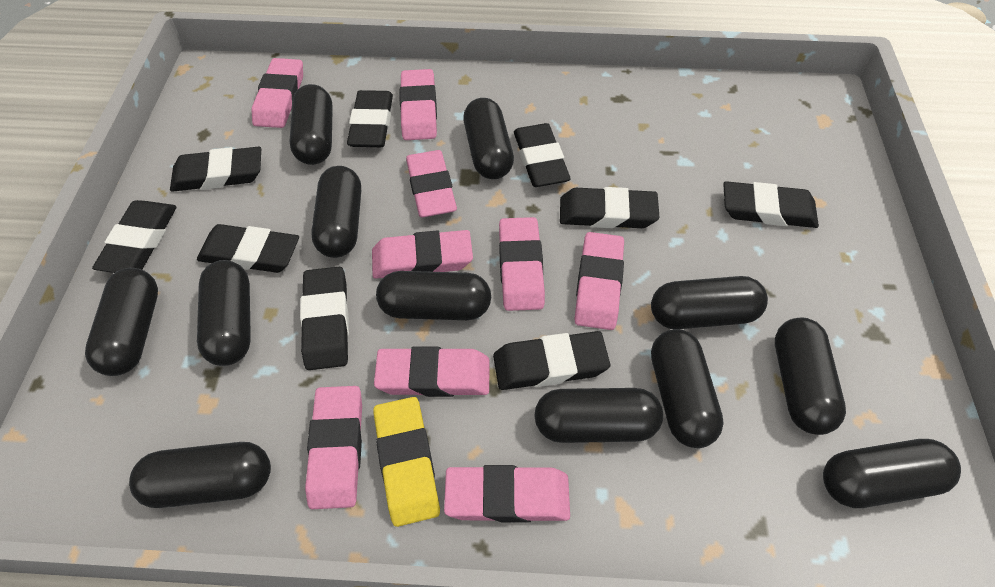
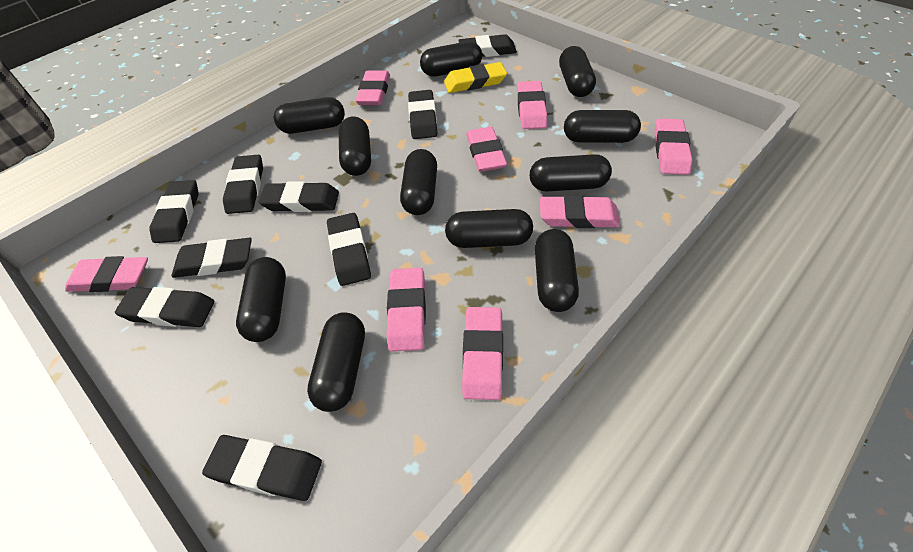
black capsule: 12 -> 11
pink eraser: 9 -> 8

